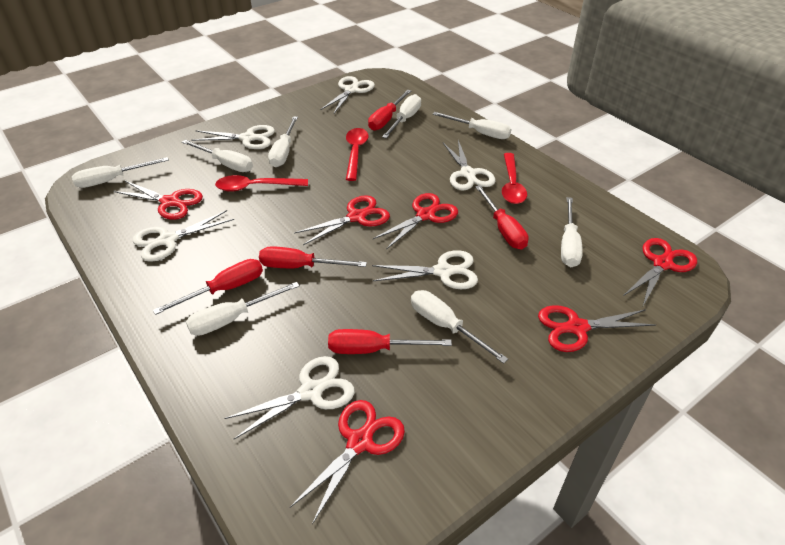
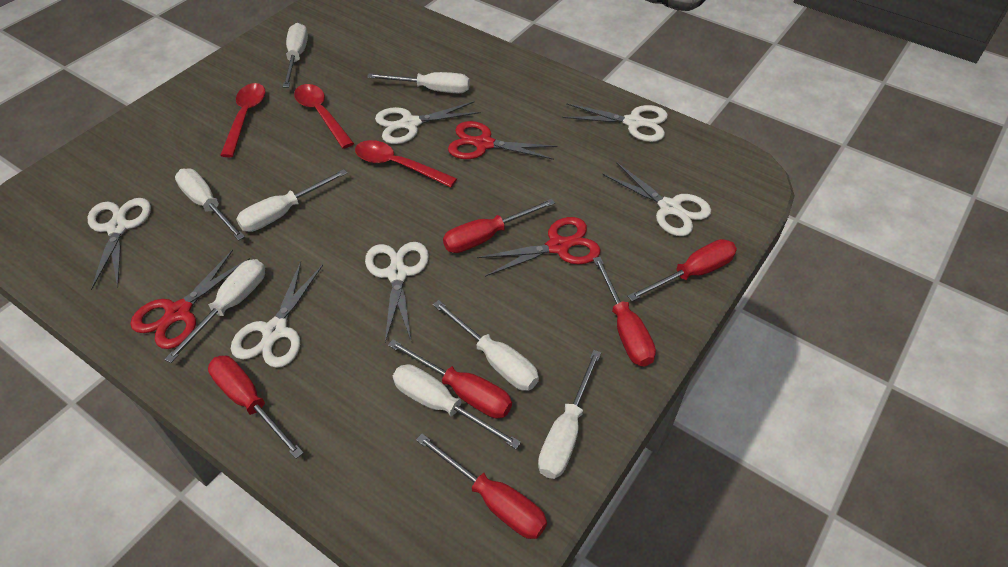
red scissors: 6 -> 3
red screwdriver: 5 -> 6

